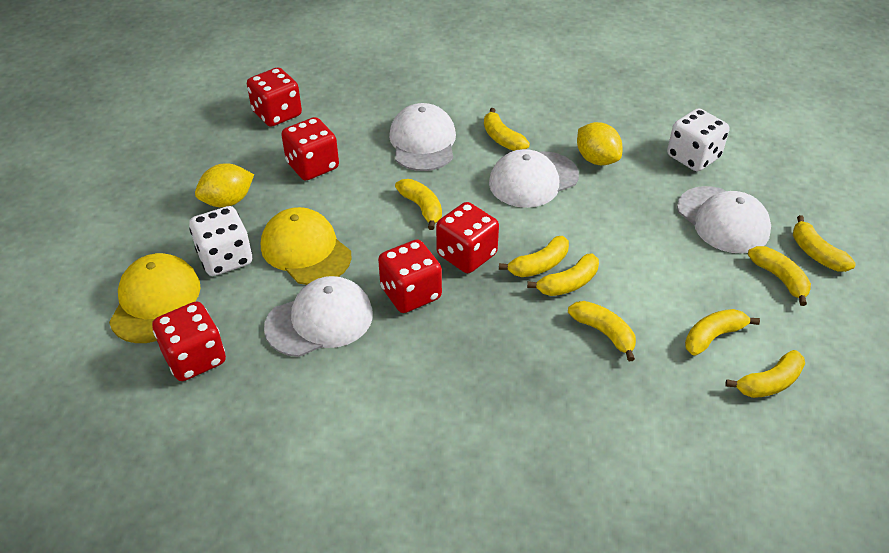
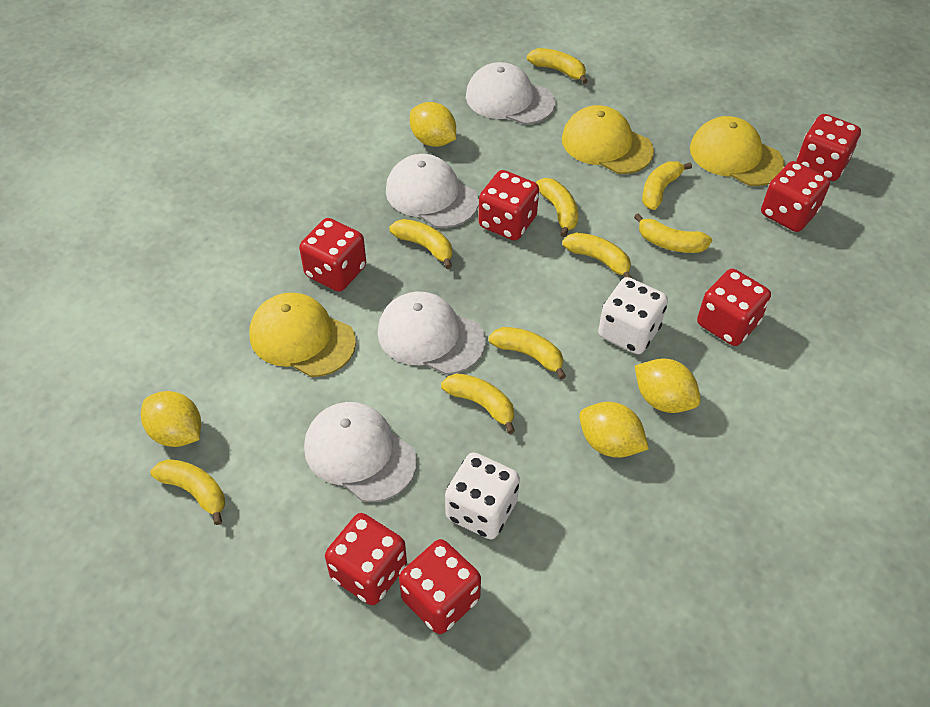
red dice: 5 -> 7
yellow cap: 2 -> 3
yellow lemon: 2 -> 4

